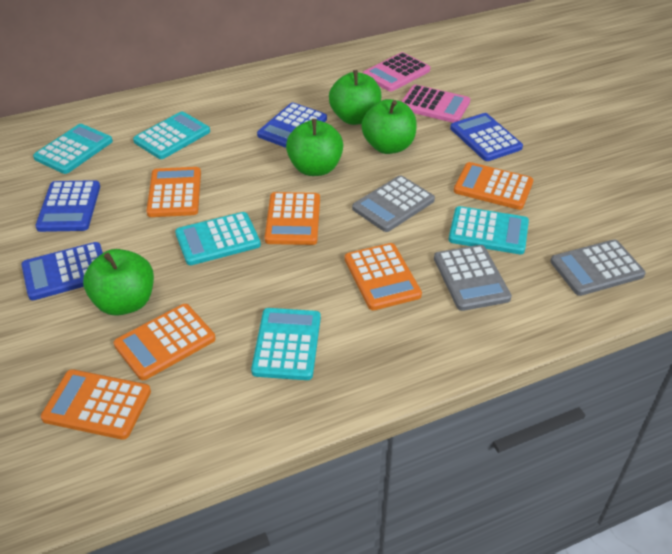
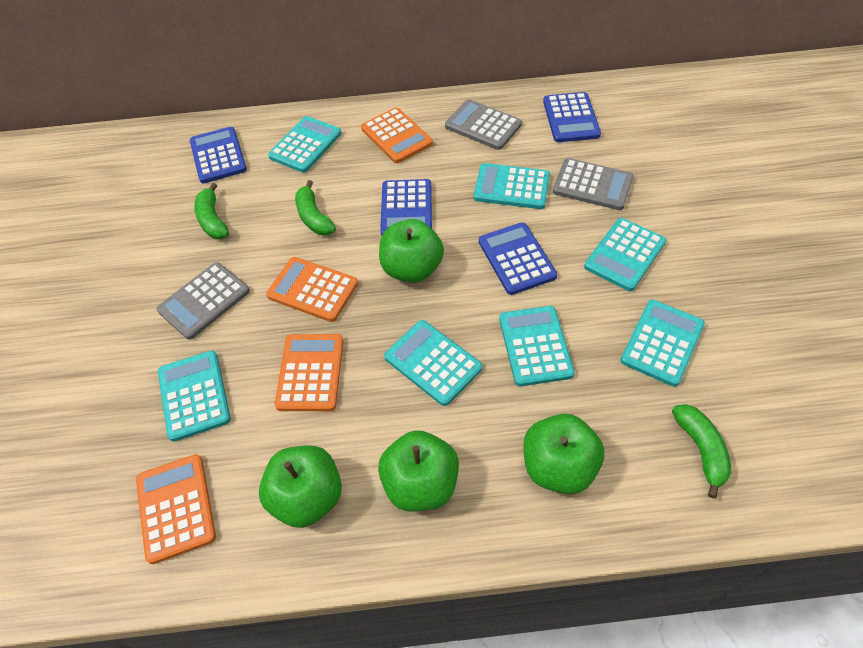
green banana: 0 -> 3
orange calculator: 6 -> 4
pink calculator: 2 -> 0
turquoise calculator: 5 -> 7

